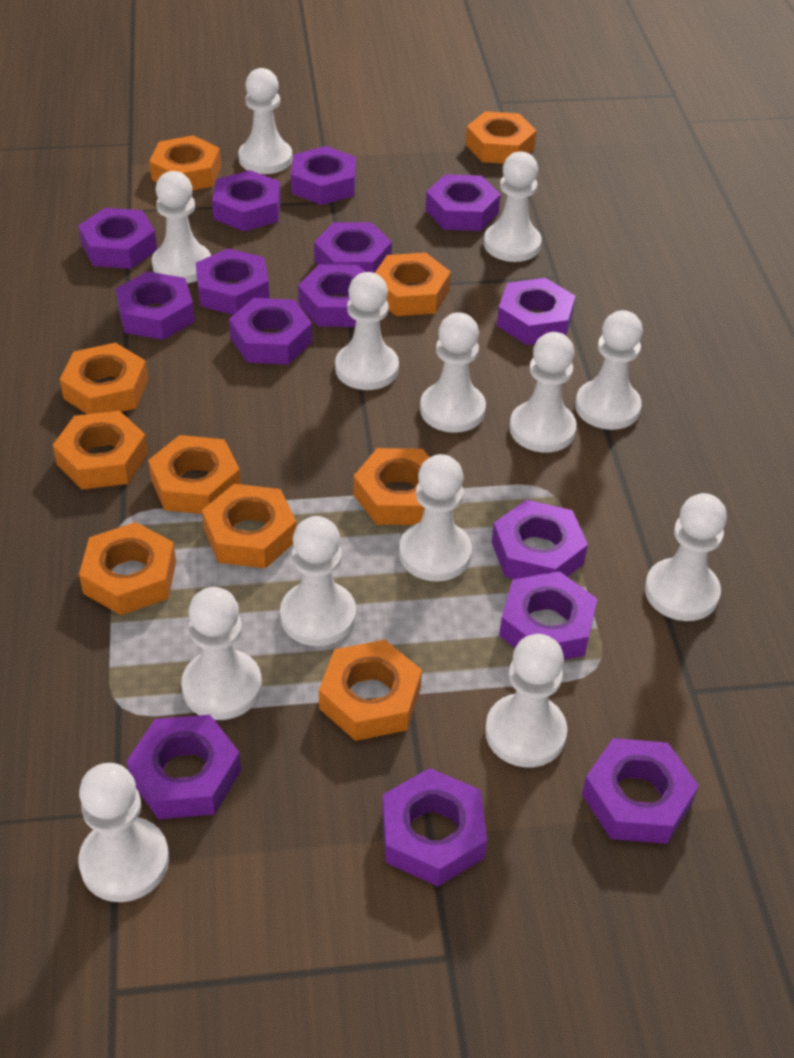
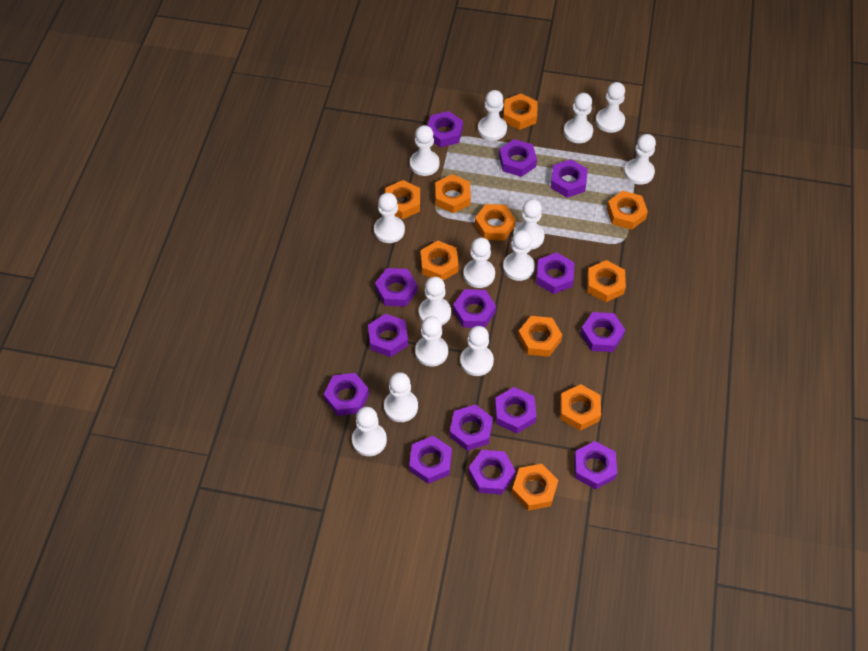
purple nut: 15 -> 14
white pawn: 13 -> 14

